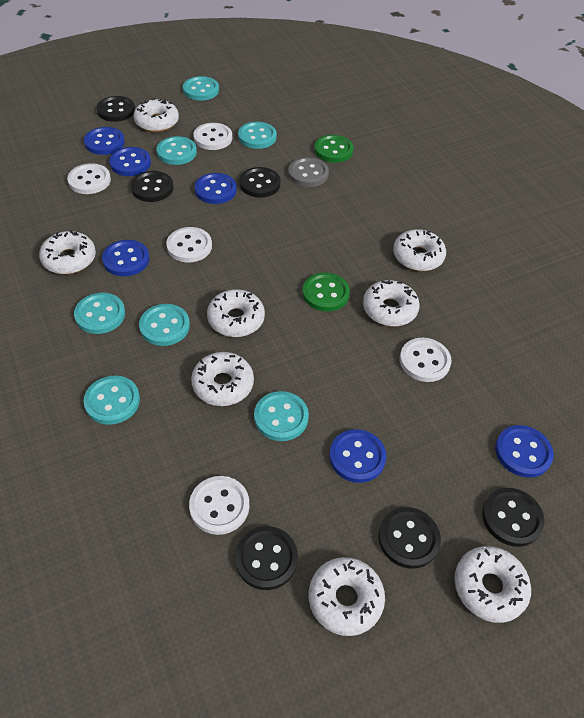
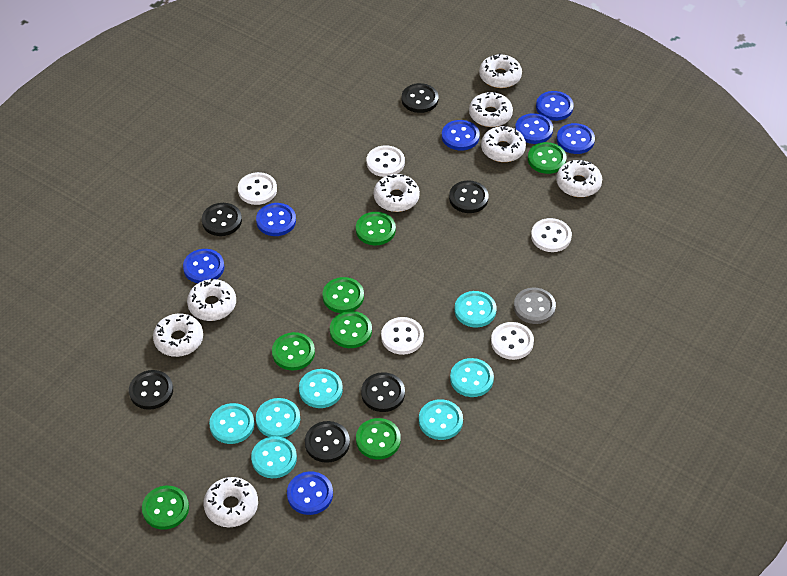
blue button: 6 -> 7
green button: 2 -> 7

